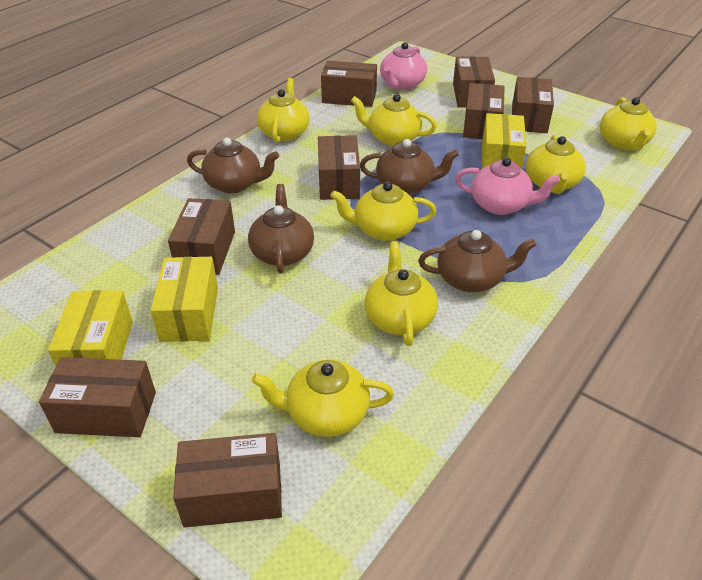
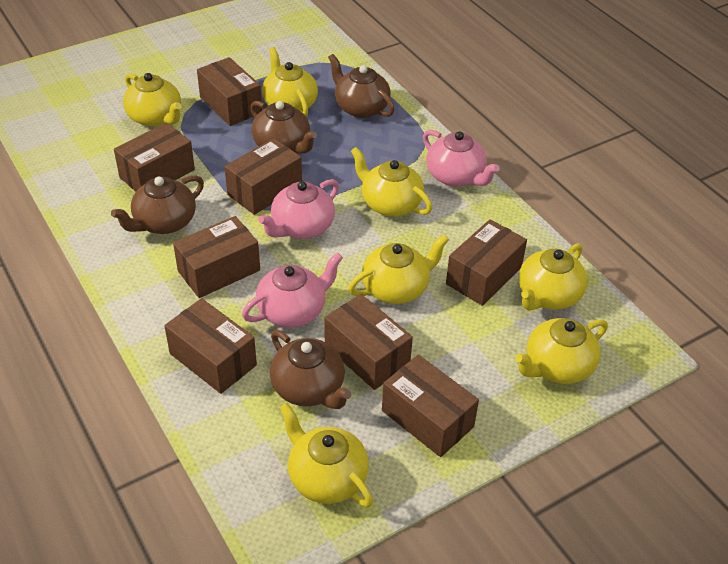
pink teapot: 2 -> 3
yellow box: 3 -> 0

